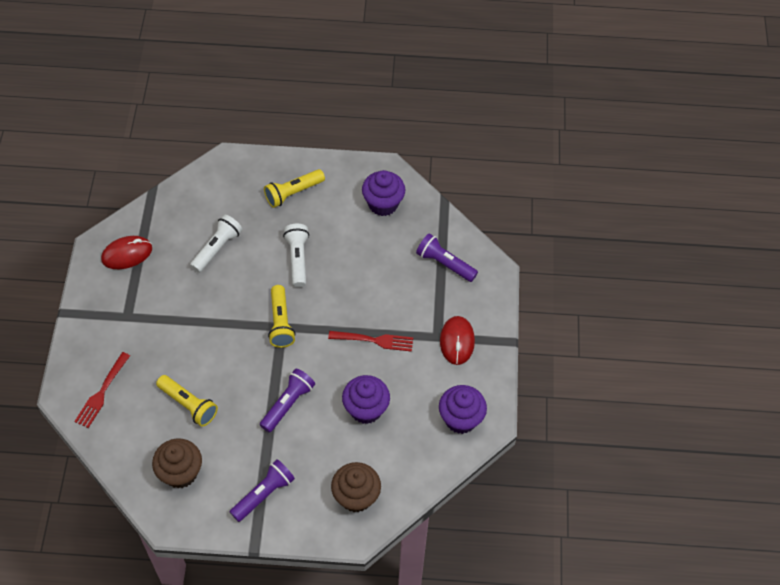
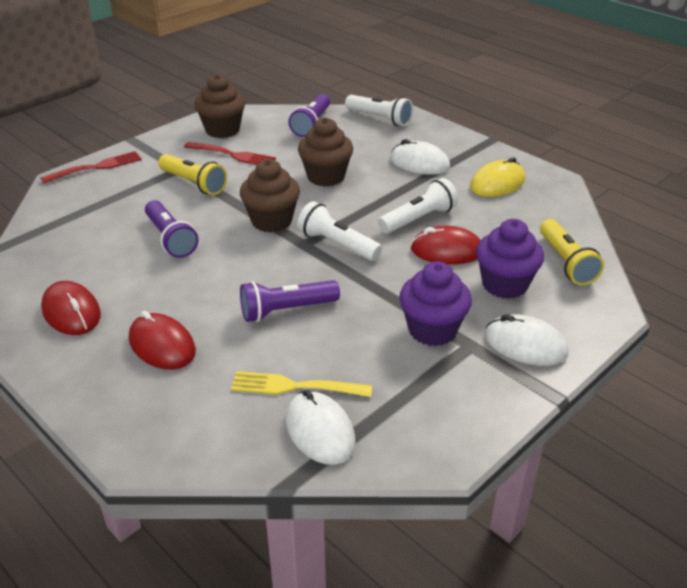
brown cupcake: 2 -> 3
purple cupcake: 3 -> 2
red mouse: 2 -> 3
white flashlight: 2 -> 3
white mouse: 0 -> 3
yellow flashlight: 3 -> 2
yellow fork: 0 -> 1
yellow mouse: 0 -> 1

